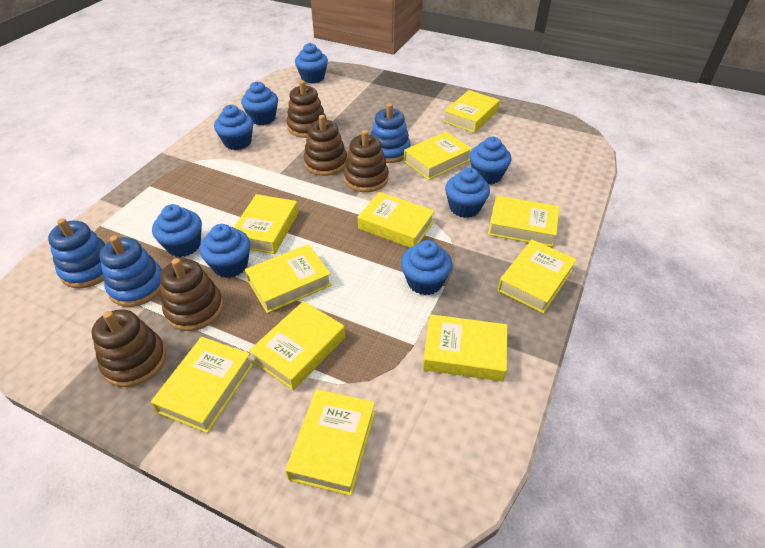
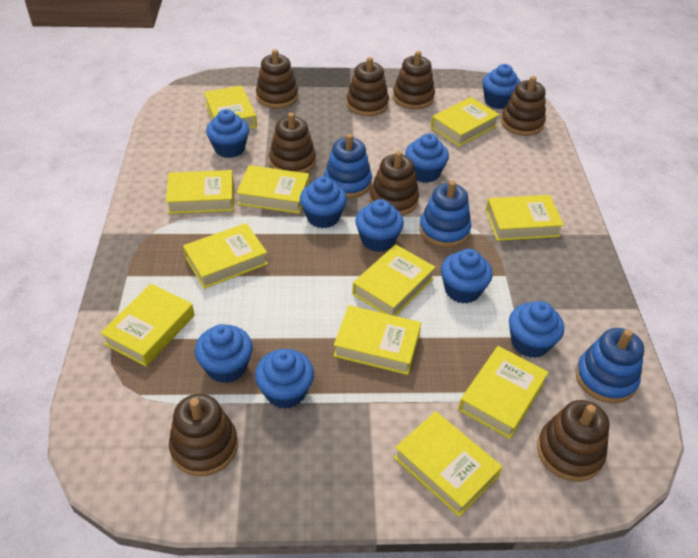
blue cupcake: 8 -> 9
brown stacking toy: 5 -> 8

